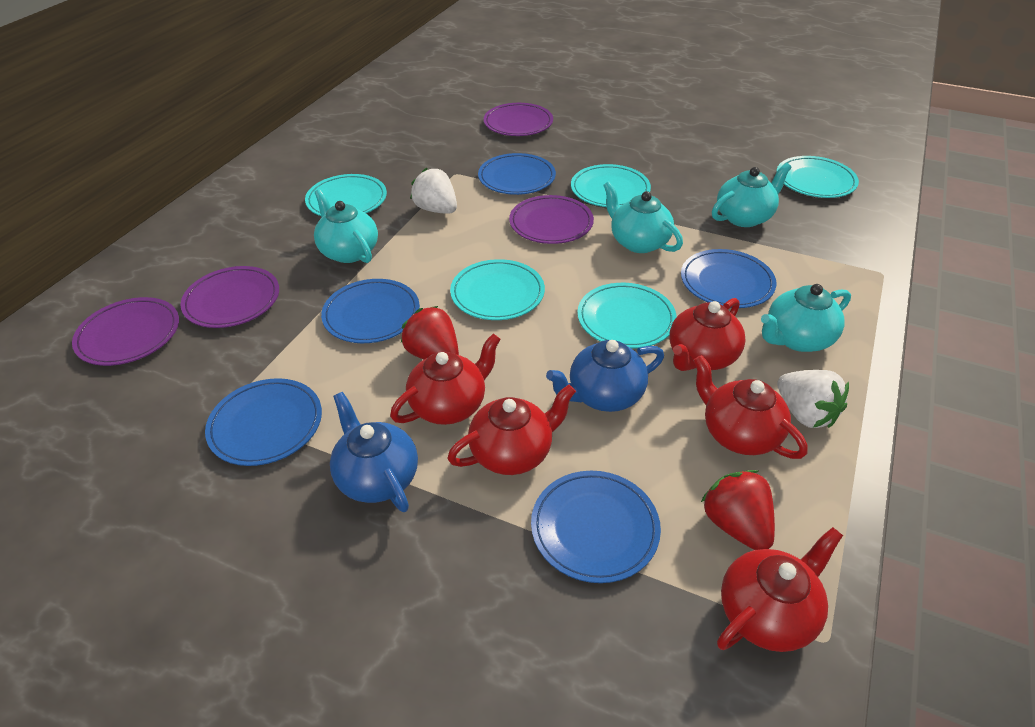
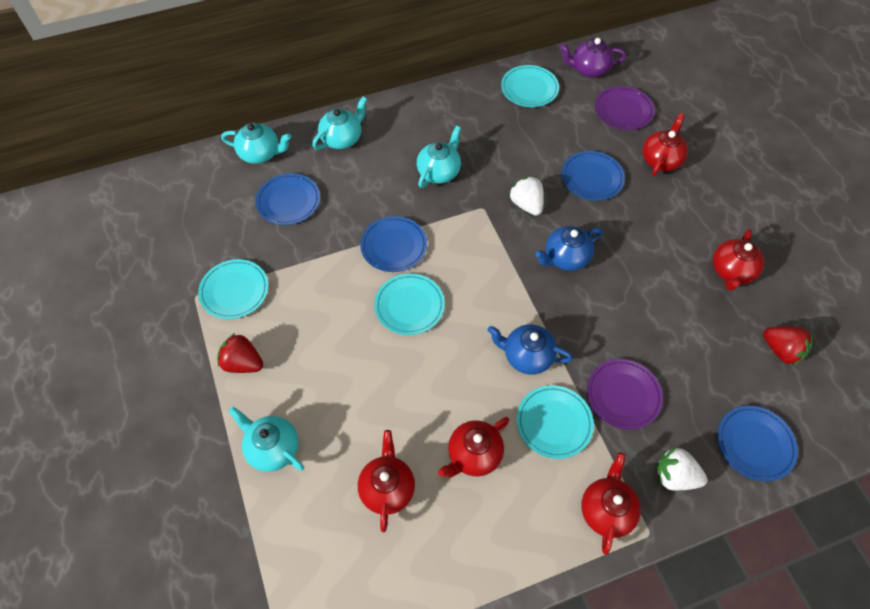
blue plate: 5 -> 4
purple plate: 4 -> 2
purple teapot: 0 -> 1
turquoise plate: 5 -> 4

